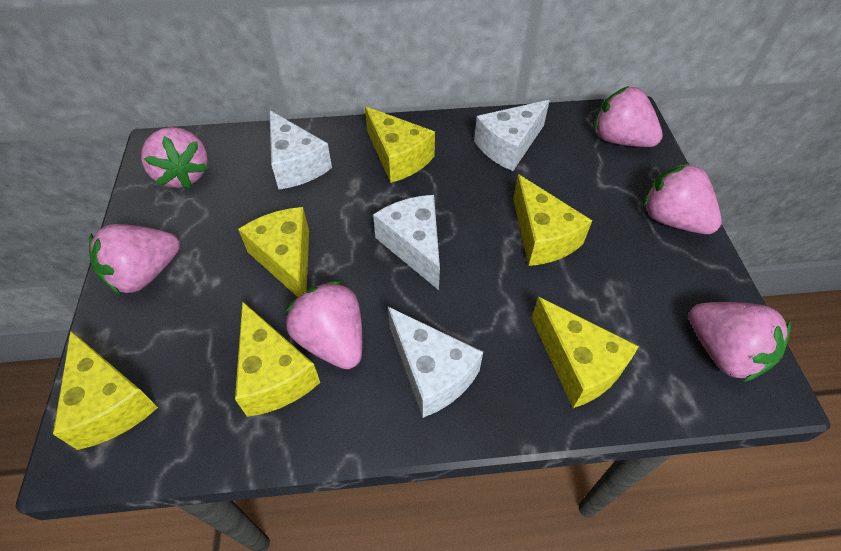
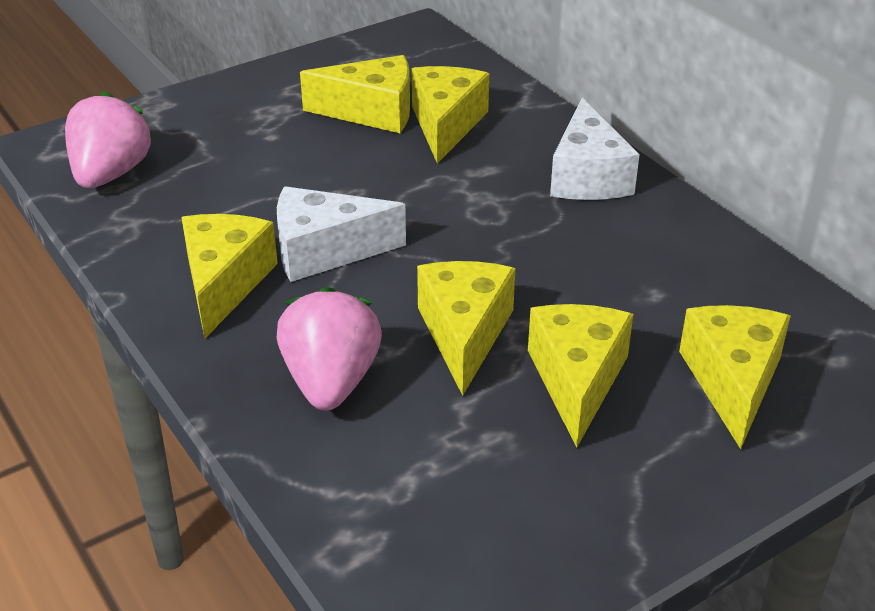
pink strawberry: 6 -> 2
white cheese: 4 -> 2

